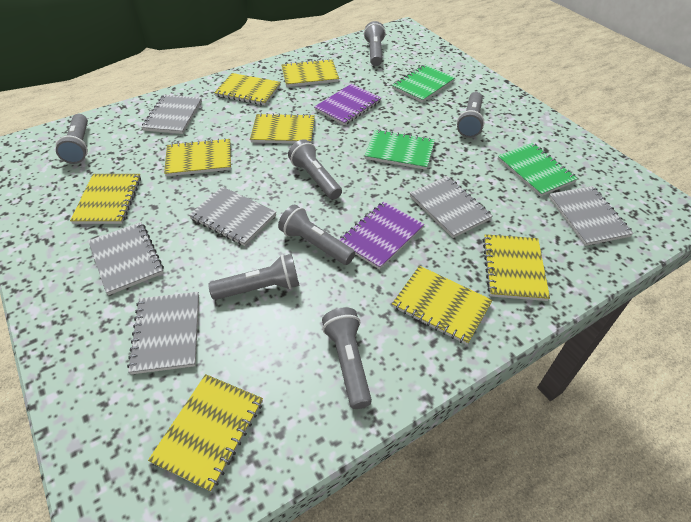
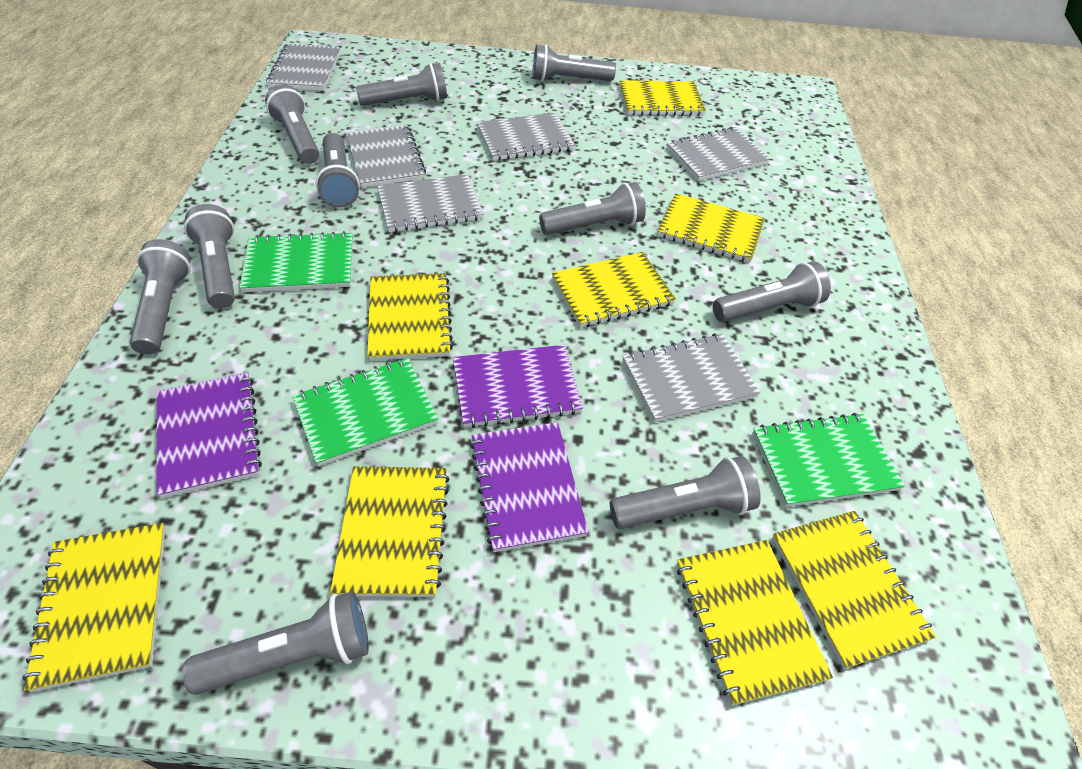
grey flashlight: 7 -> 10
purple notebook: 2 -> 3

